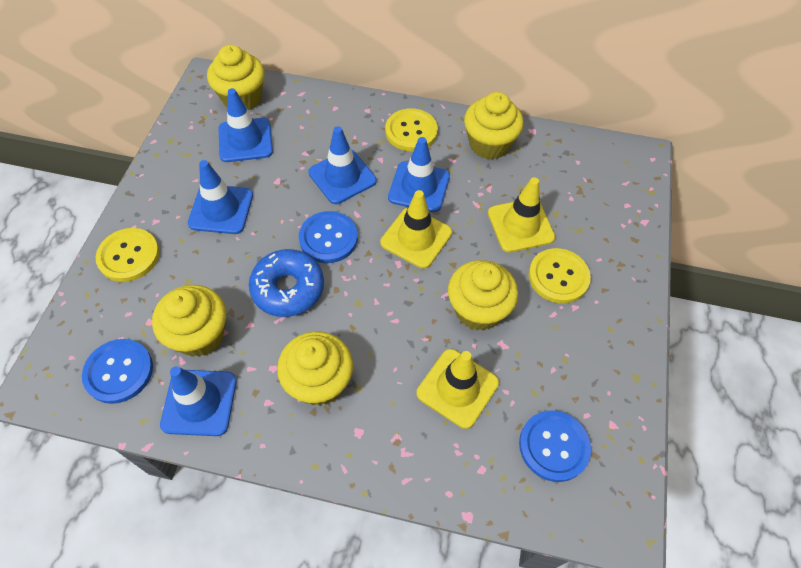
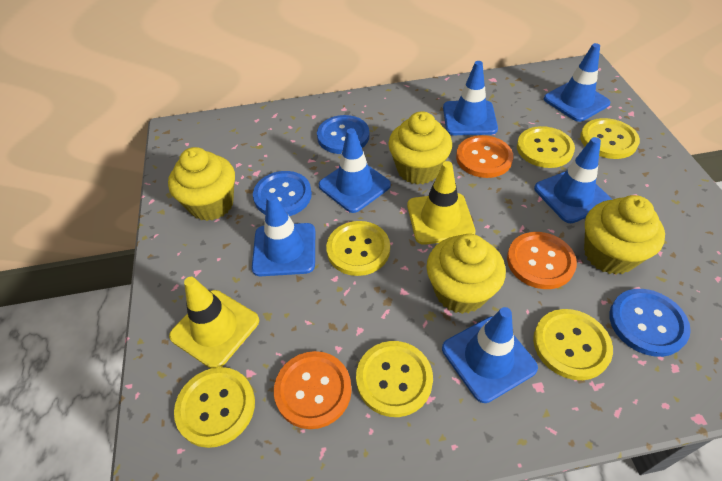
blue donut: 1 -> 0
blue traffic cone: 5 -> 6
orange button: 0 -> 3
yellow button: 3 -> 6
yellow cupcake: 5 -> 4
yellow traffic cone: 3 -> 2

